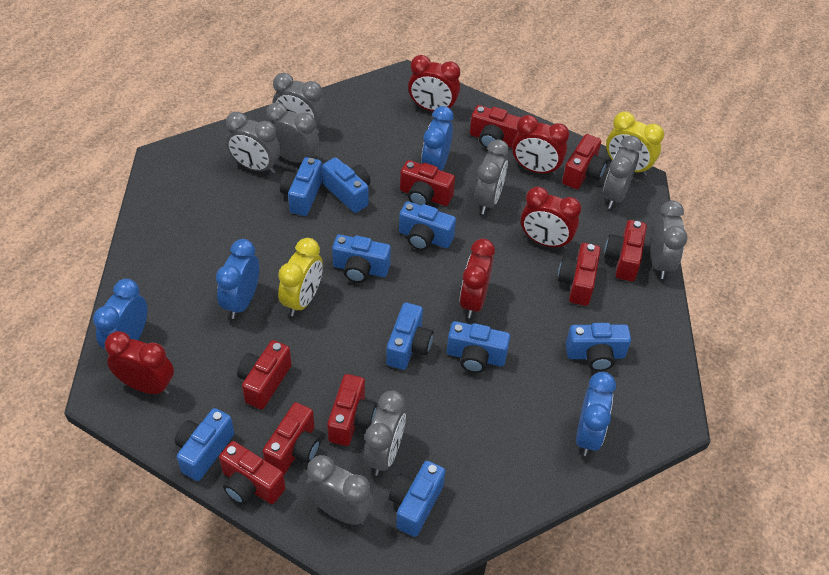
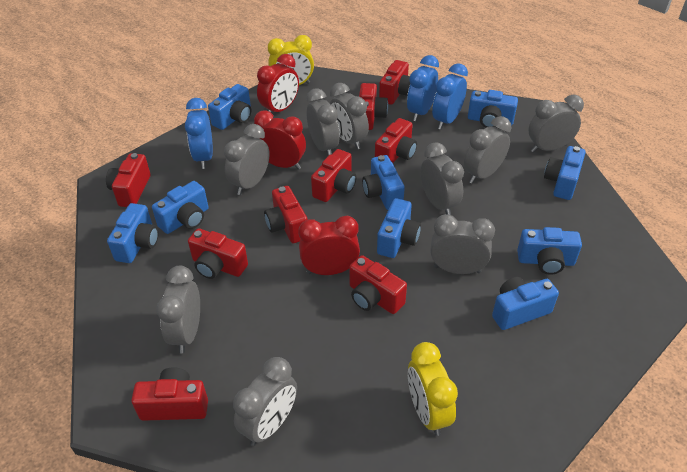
blue clock: 4 -> 3
grey clock: 8 -> 9
red clock: 5 -> 3

